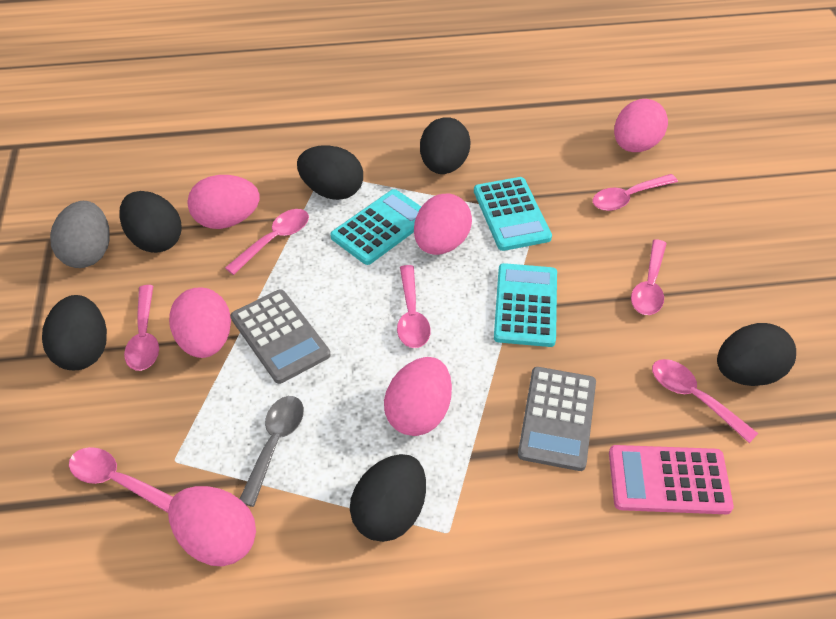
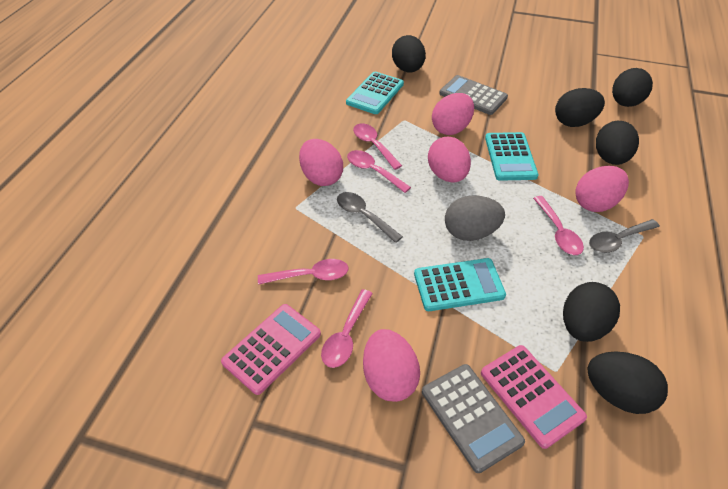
grey spoon: 1 -> 2
pink calculator: 1 -> 2
pink egg: 6 -> 5
pink spoon: 7 -> 5

